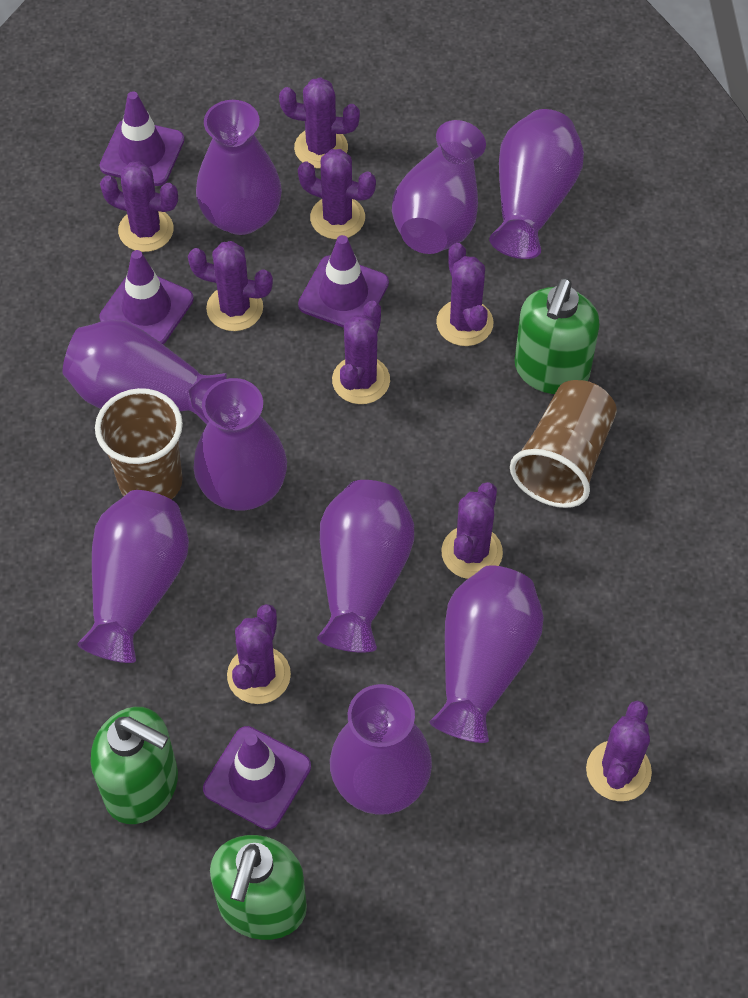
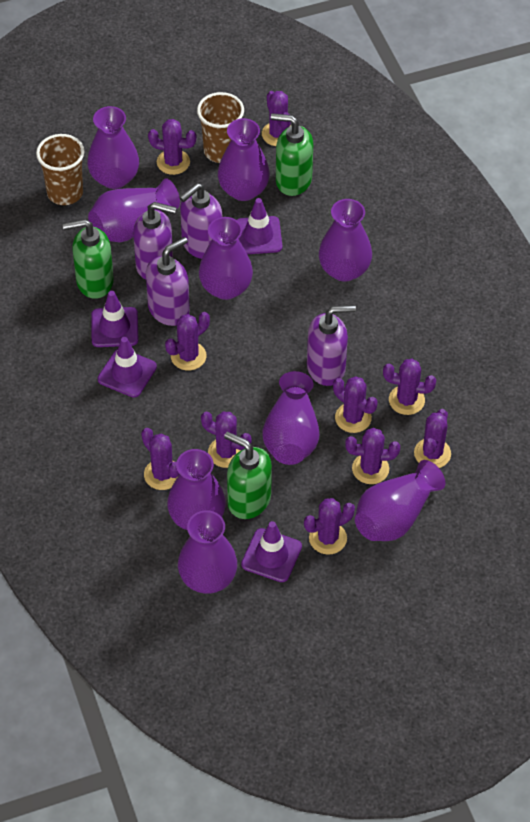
purple cactus: 9 -> 10
purple soap dispenser: 0 -> 4

